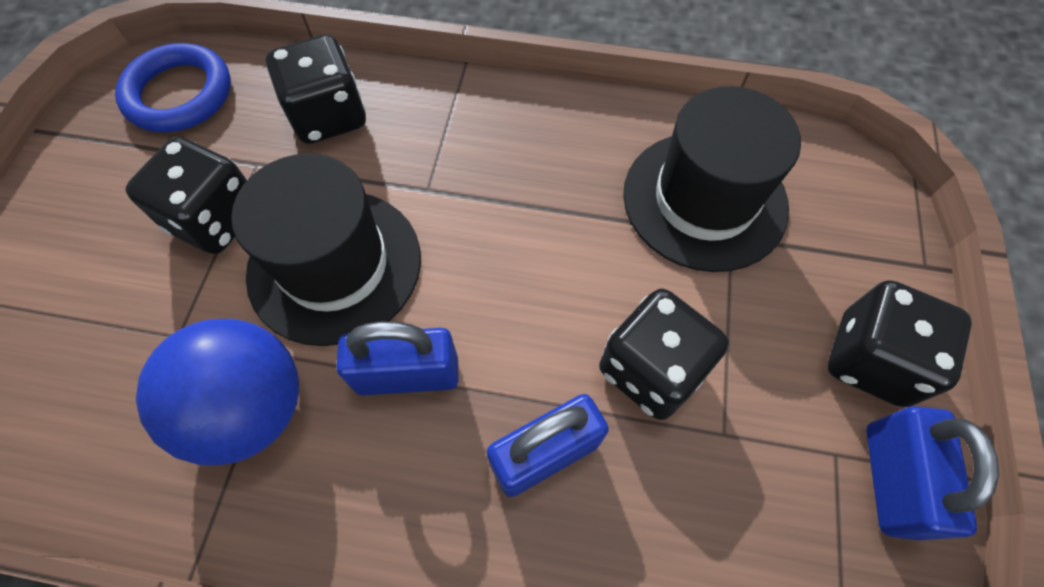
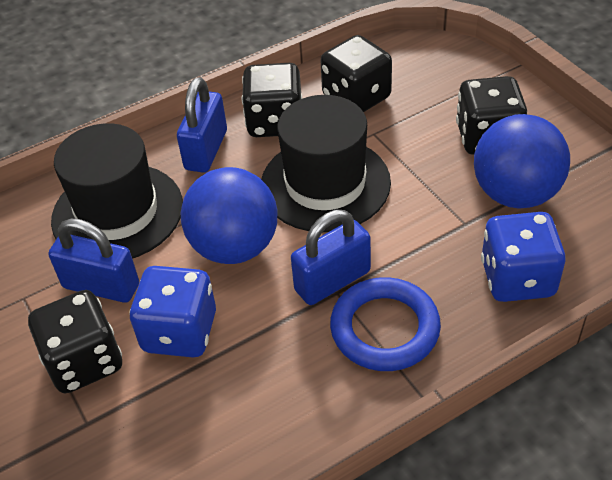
blue ball: 1 -> 2
blue dice: 0 -> 2

